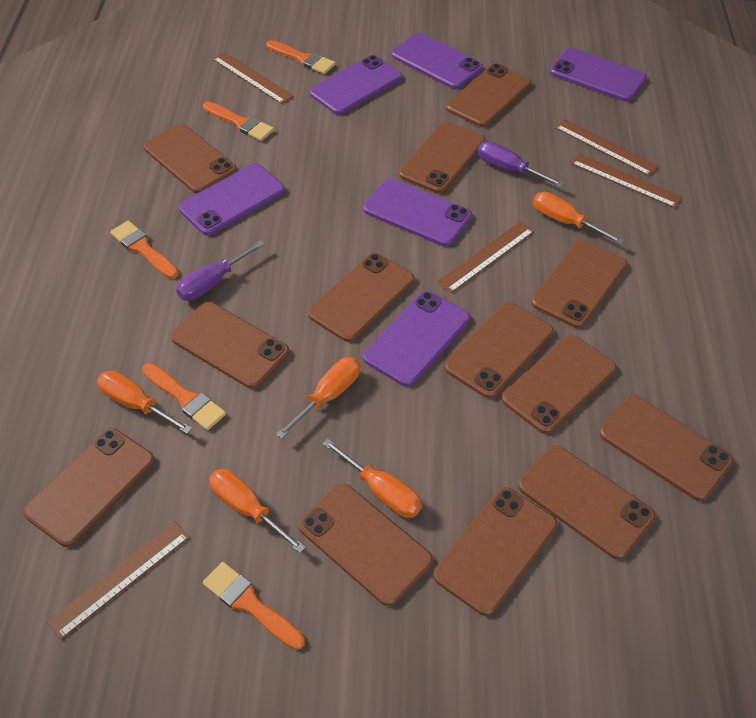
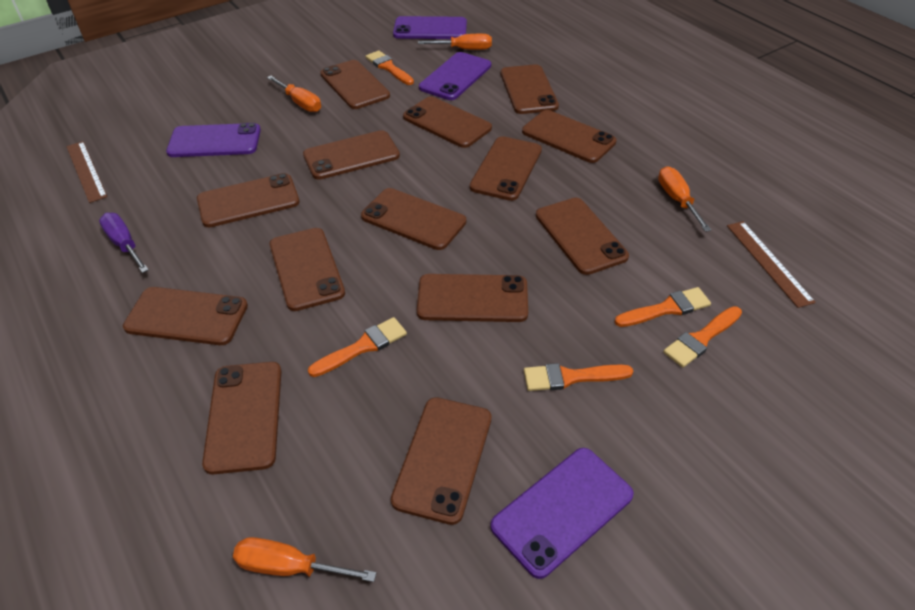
brown phone: 13 -> 14
brown ruler: 5 -> 2
orange screwdriver: 5 -> 4
purple phone: 6 -> 4
purple screwdriver: 2 -> 1

